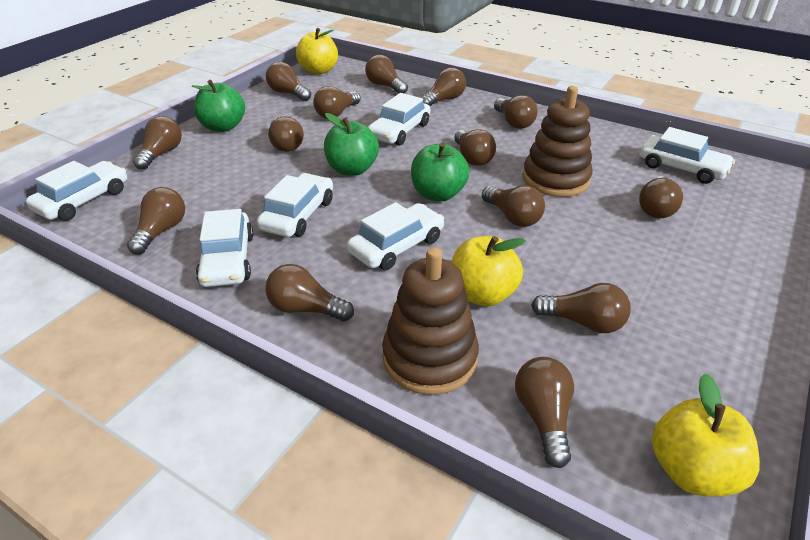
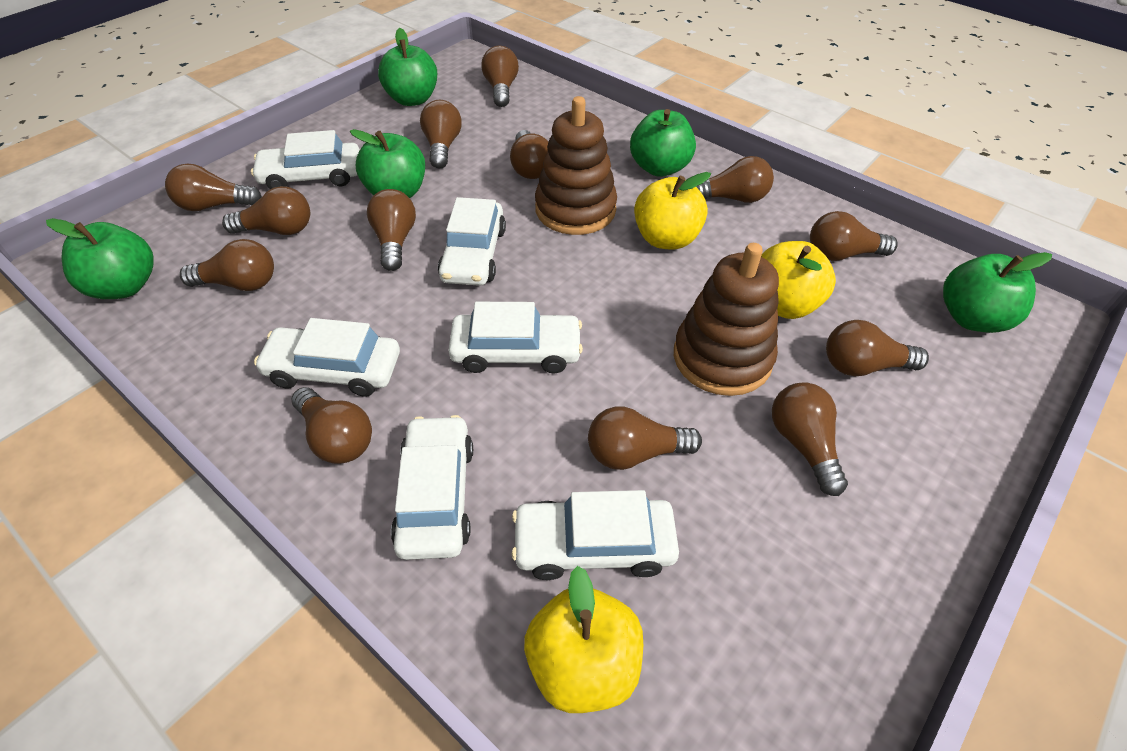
brown light bulb: 14 -> 13
green apple: 3 -> 5

